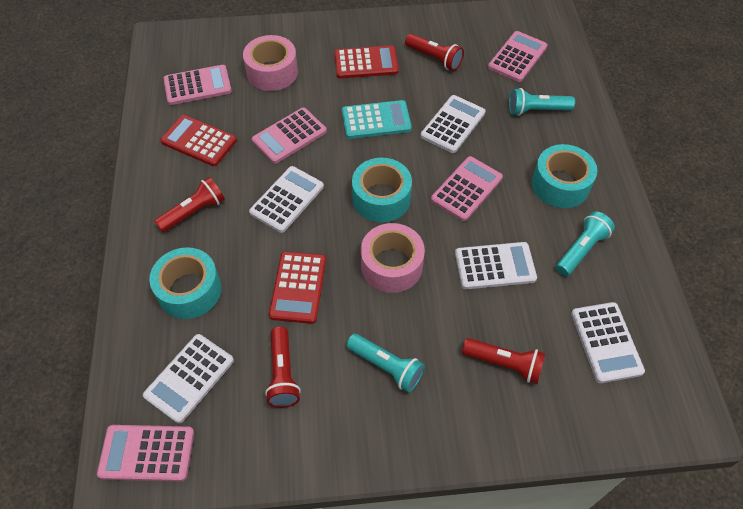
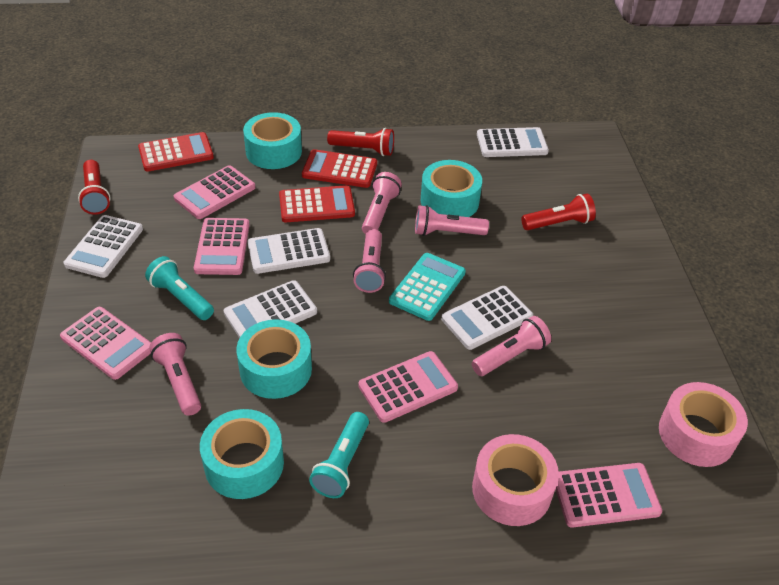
pink flashlight: 0 -> 5
red flashlight: 4 -> 3
turquoise flashlight: 3 -> 2
turquoise tape: 3 -> 4

